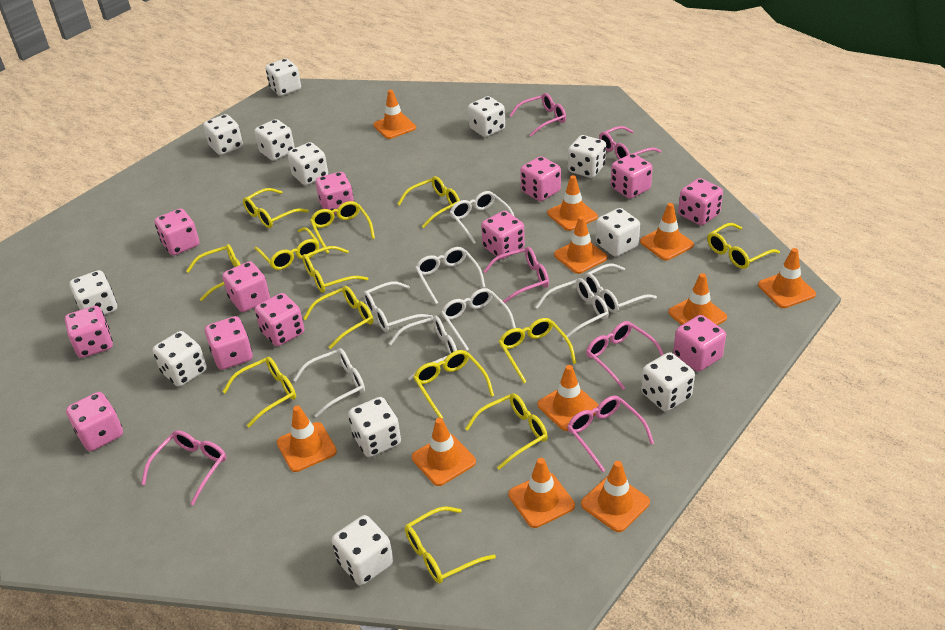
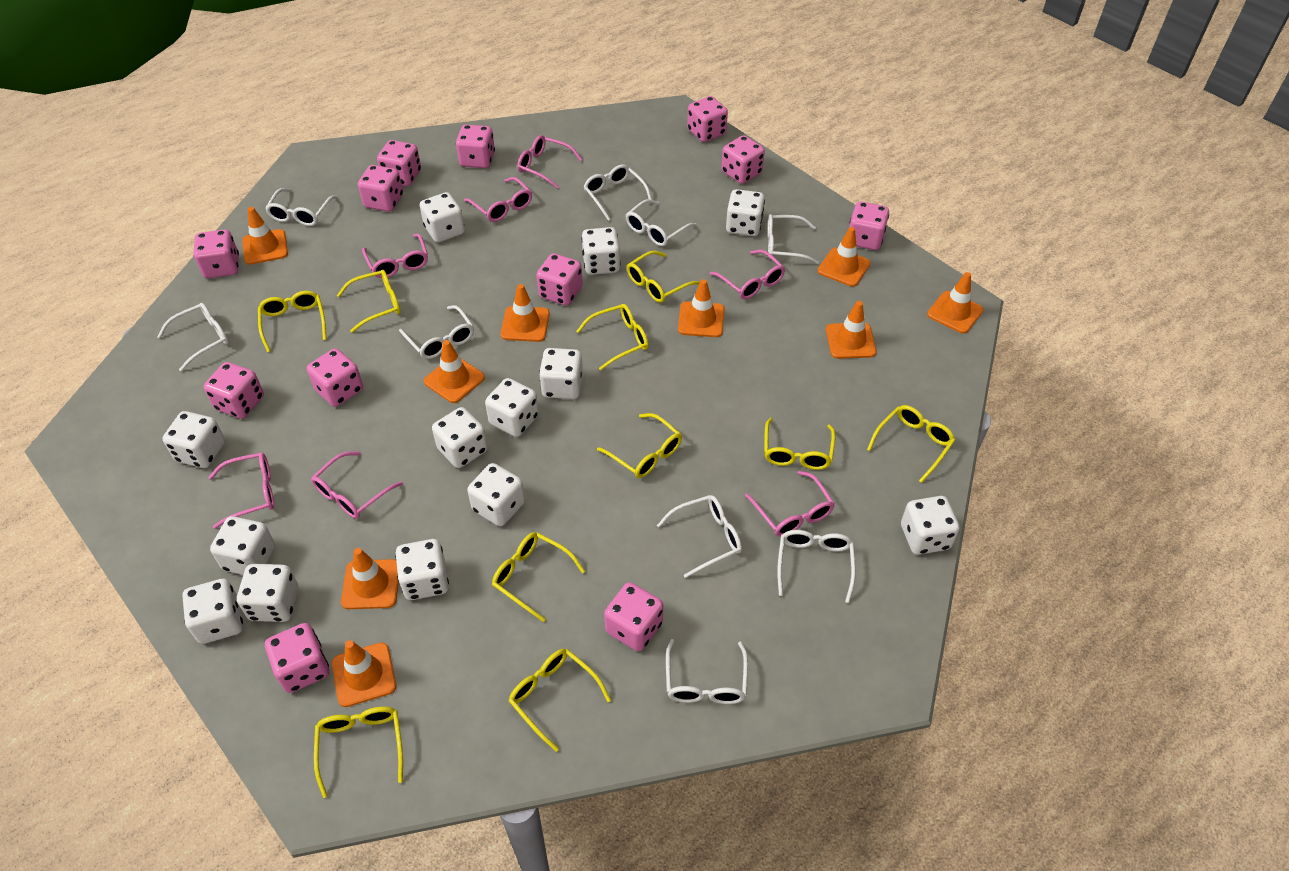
orange traffic cone: 11 -> 9
pink glasses: 6 -> 7
white dice: 12 -> 13
white glasses: 8 -> 9
yellow glasses: 13 -> 10

